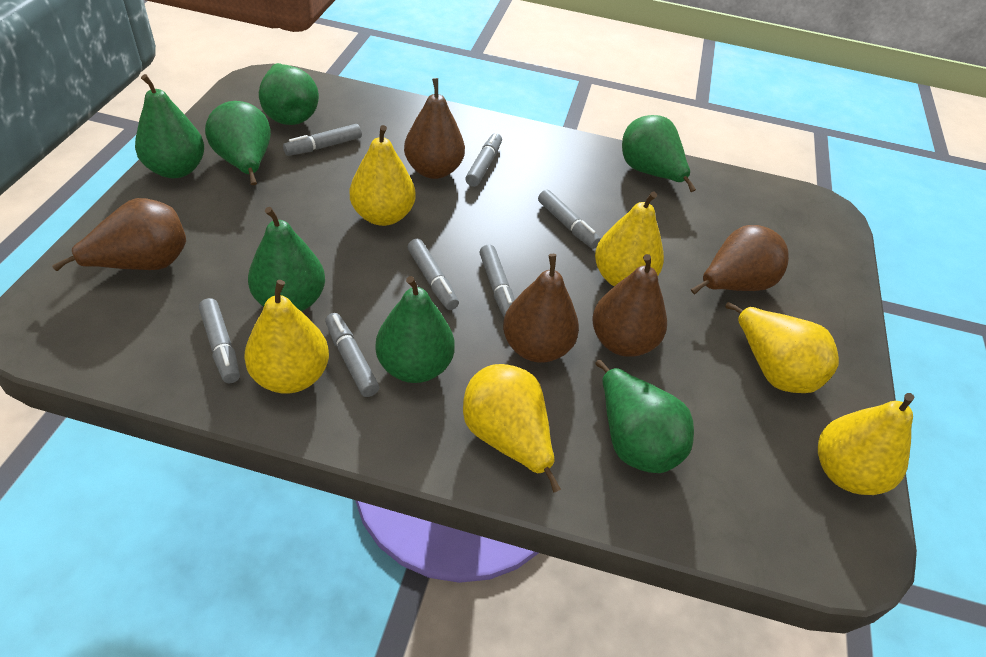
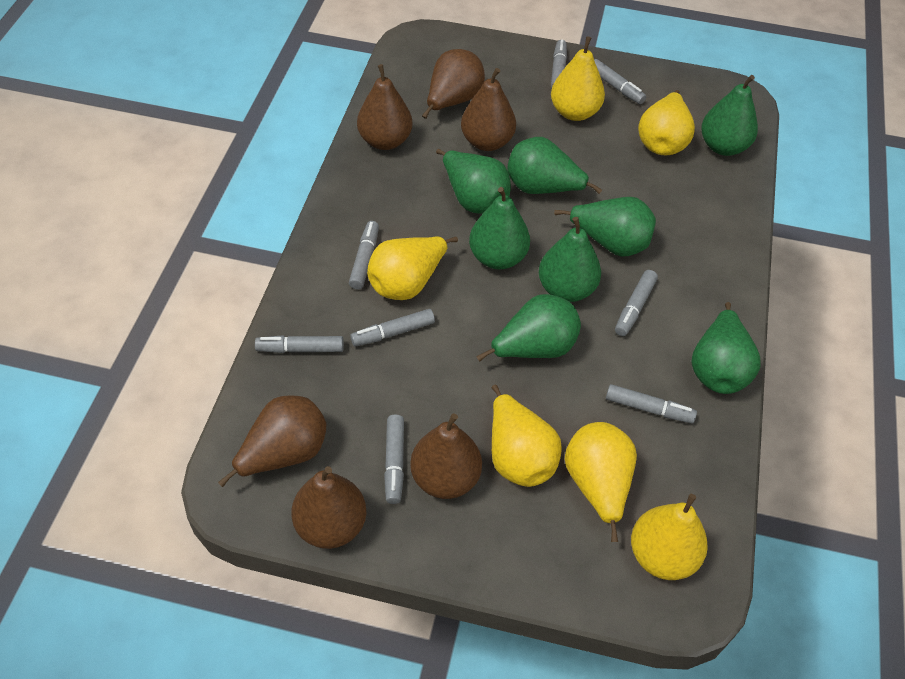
brown pear: 5 -> 6
green pear: 7 -> 8
grey marker: 7 -> 8

